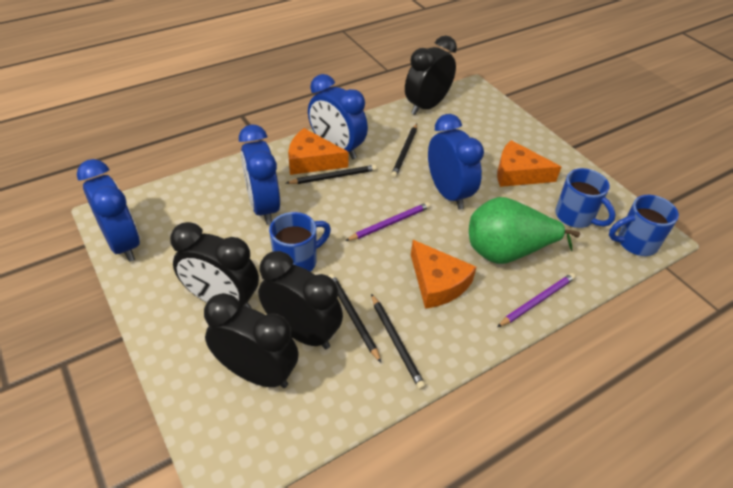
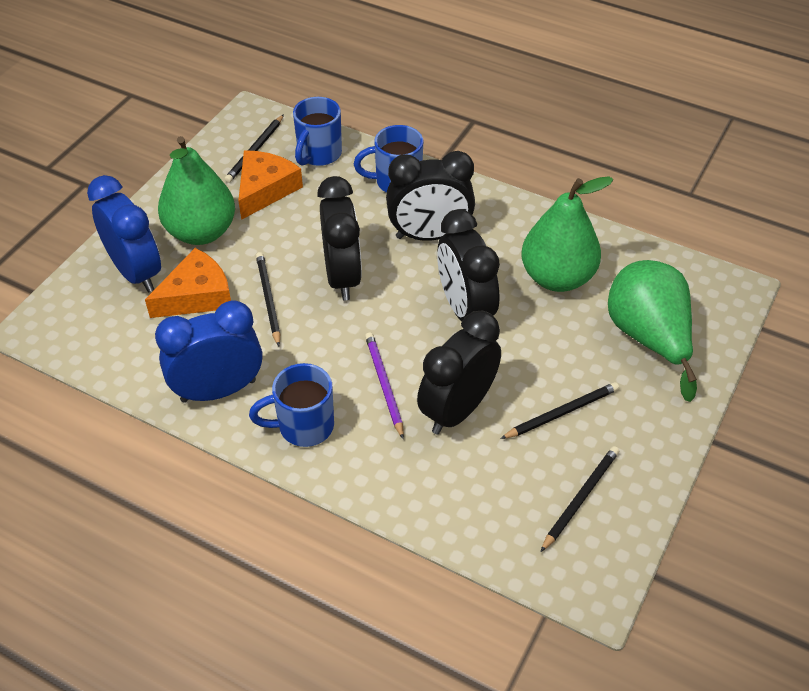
blue clock: 4 -> 2
green pear: 1 -> 3
orange cheese: 3 -> 2
purple pencil: 2 -> 1

